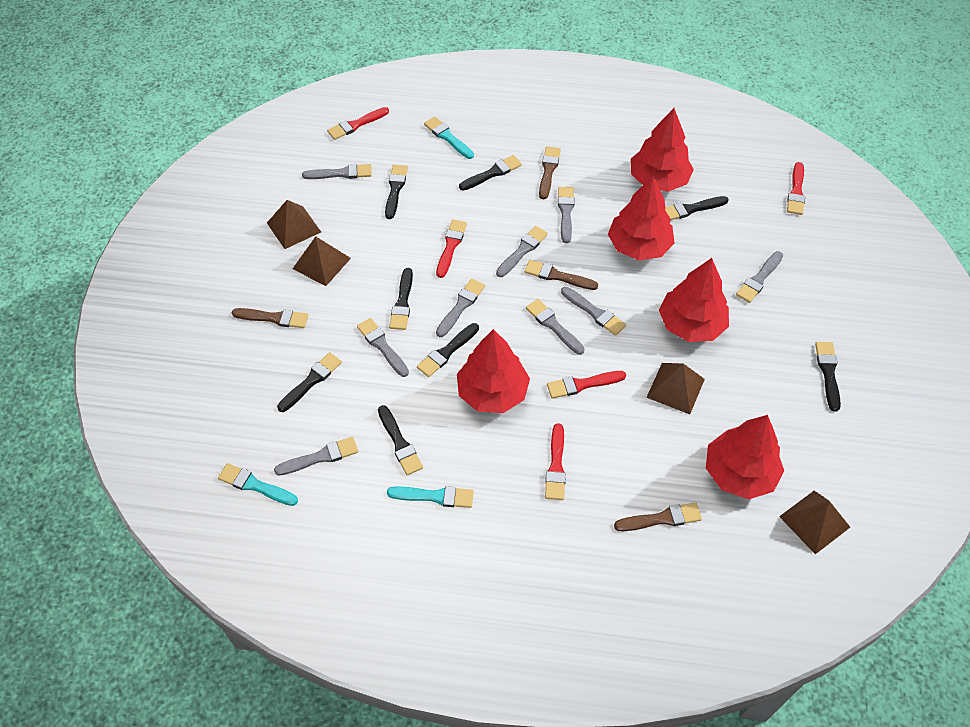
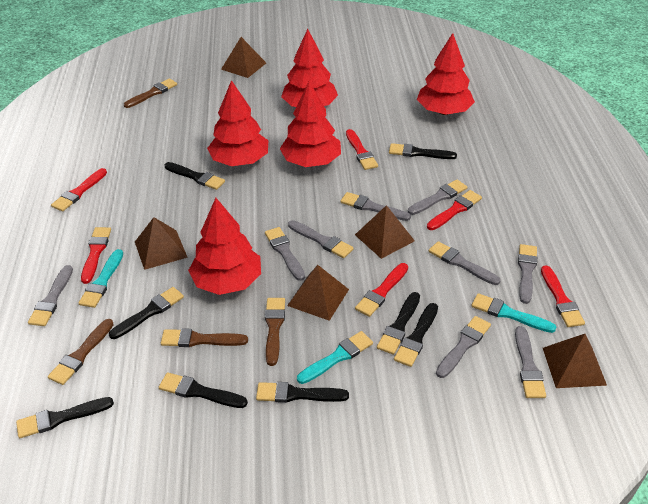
brown pyramid: 4 -> 5
red brush: 5 -> 6

